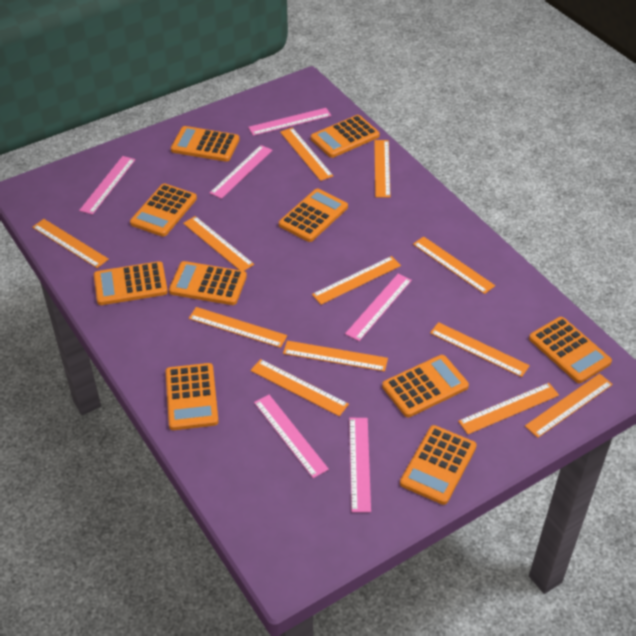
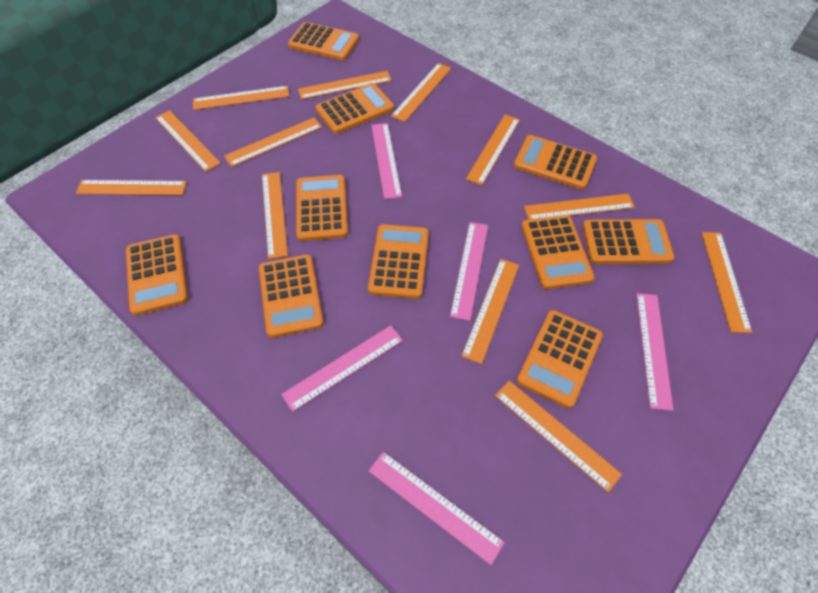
pink ruler: 6 -> 5

